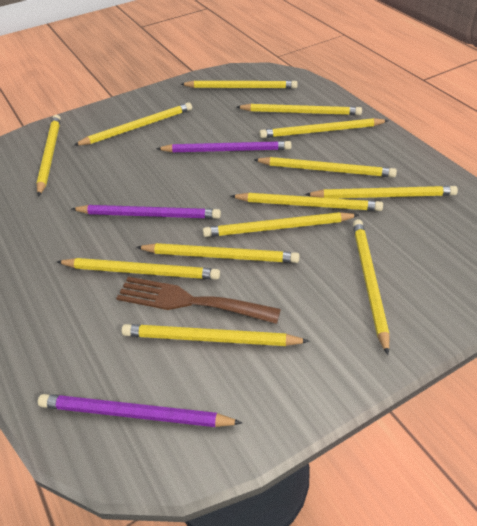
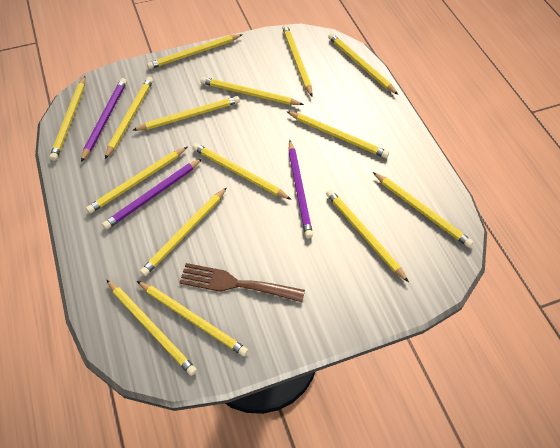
yellow pencil: 13 -> 15

